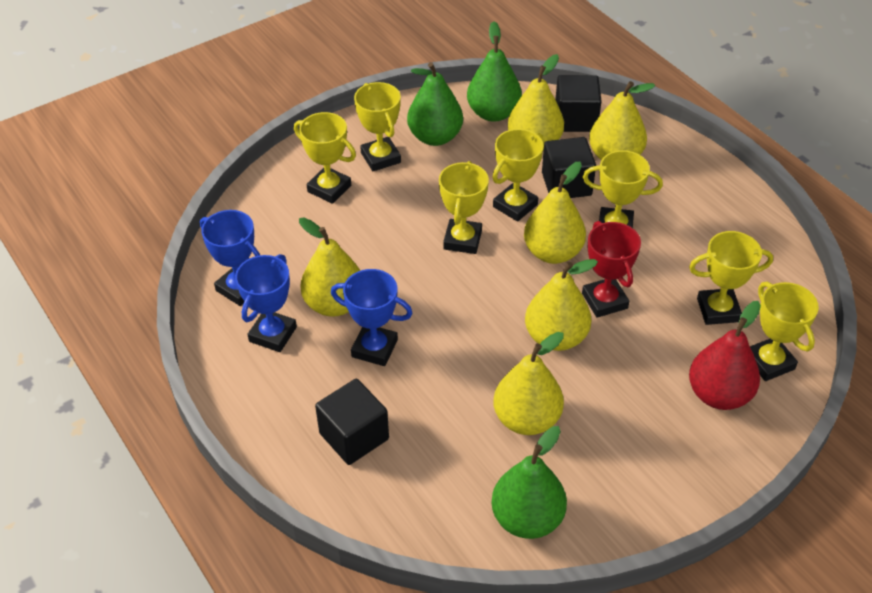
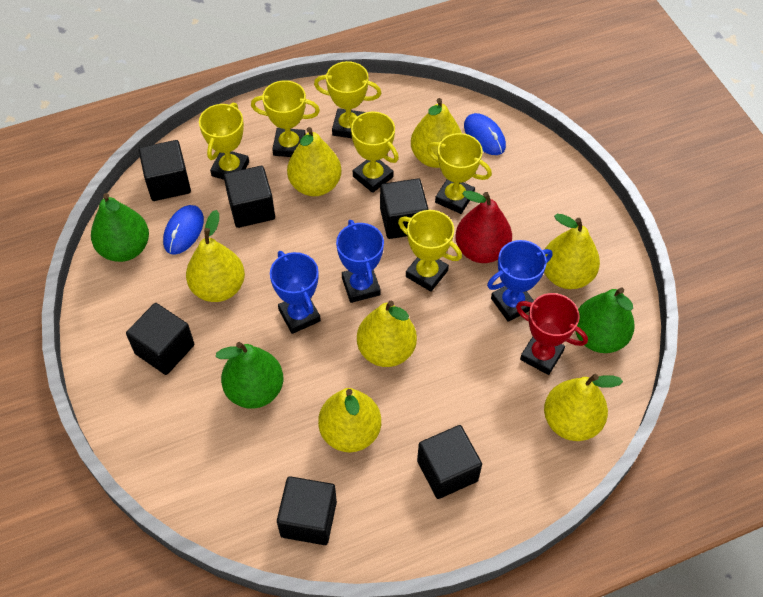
black cube: 3 -> 6
blue mouse: 0 -> 2
yellow pear: 6 -> 7
yellow trophy: 7 -> 6

